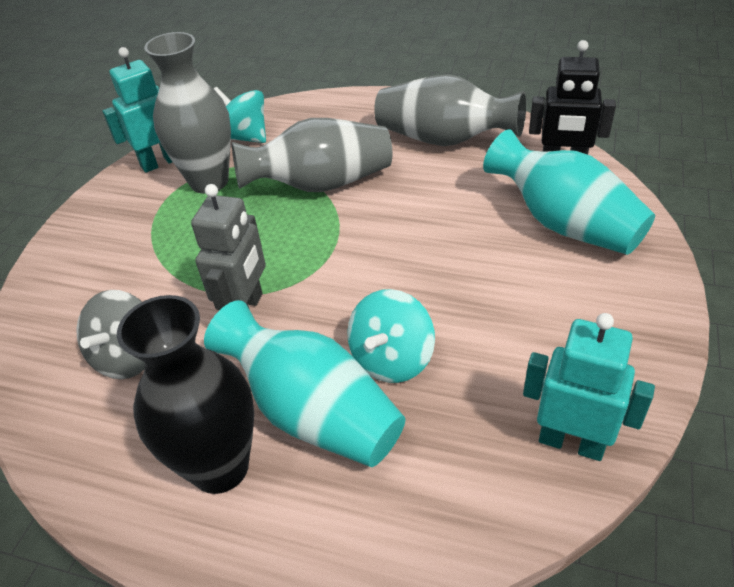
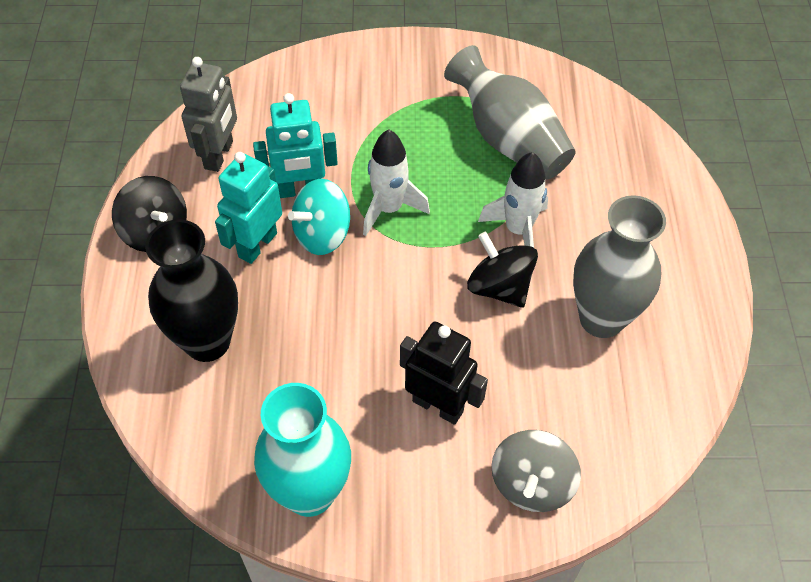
black spinning top: 0 -> 2
grey vase: 3 -> 2
turquoise spinning top: 2 -> 1
turquoise vase: 2 -> 1
white rocket: 0 -> 2

